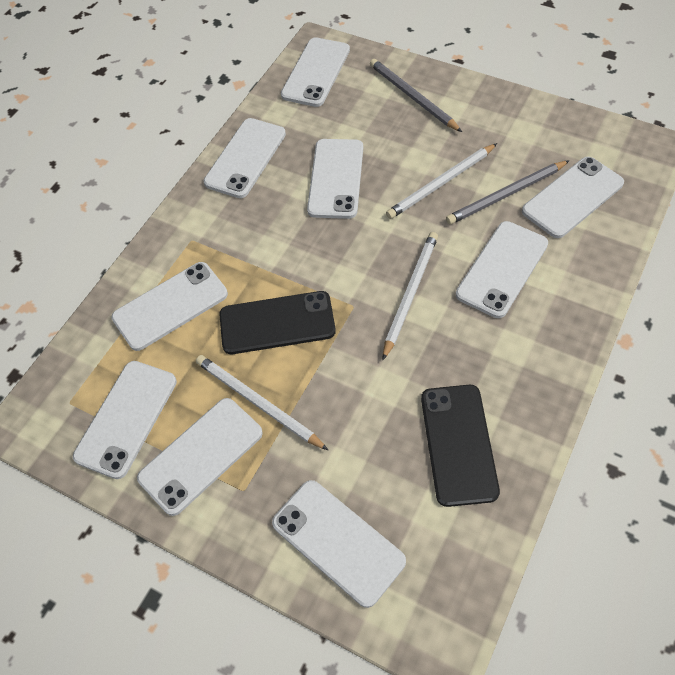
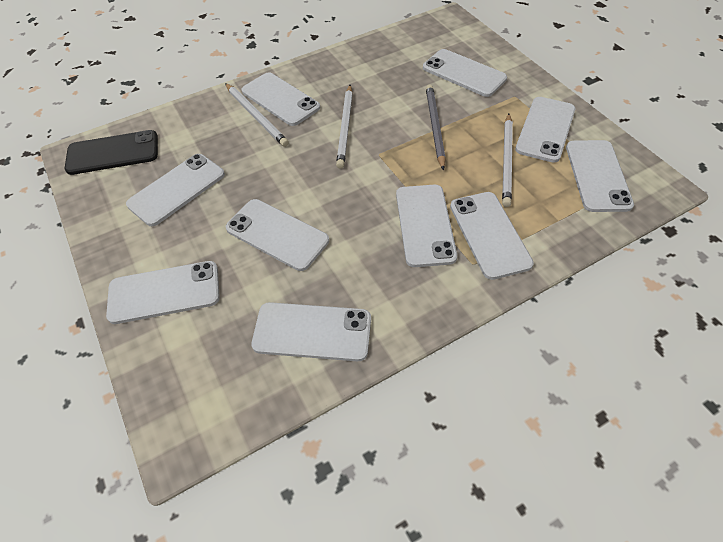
black phone: 2 -> 1
grey pencil: 2 -> 1
white phone: 9 -> 10

